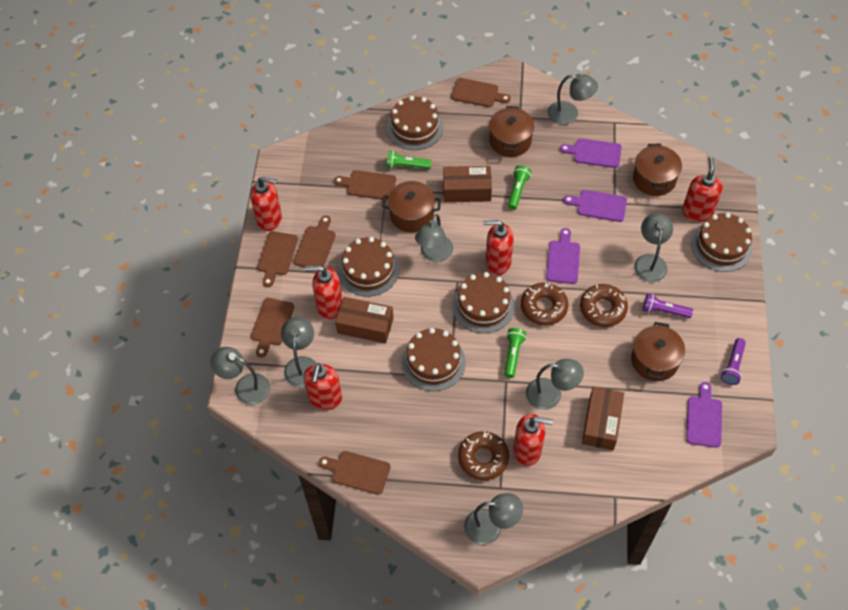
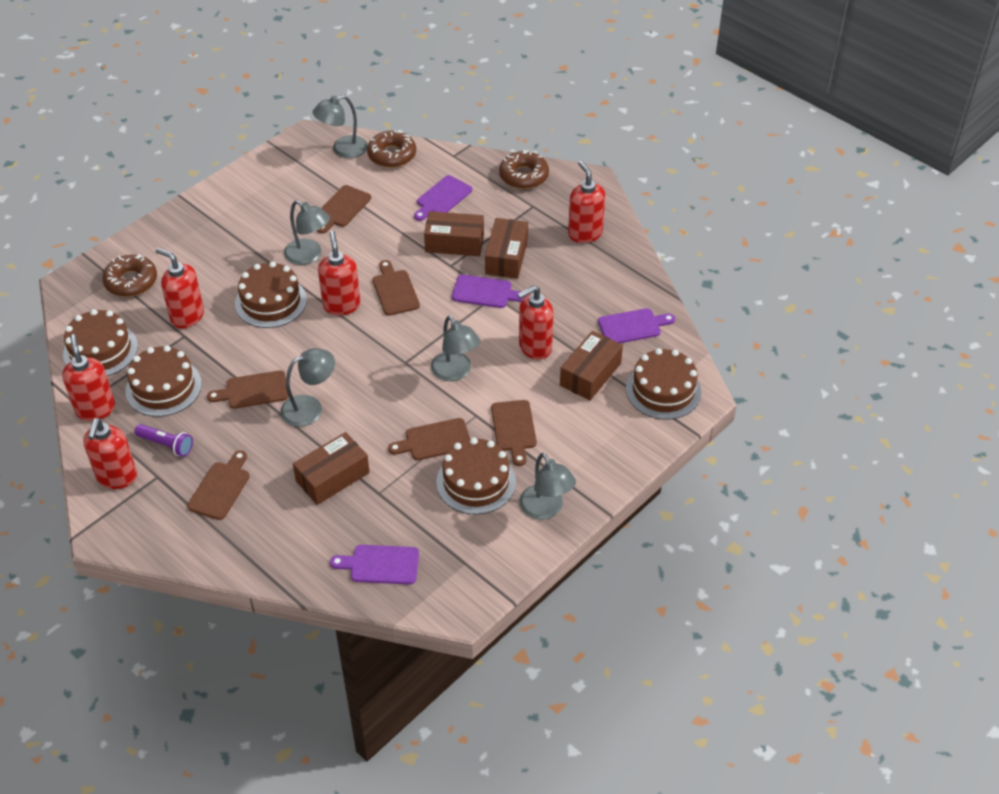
brown box: 3 -> 4
brown pot: 4 -> 0
green flashlight: 3 -> 0
grey lamp: 7 -> 5
purple flashlight: 2 -> 1

